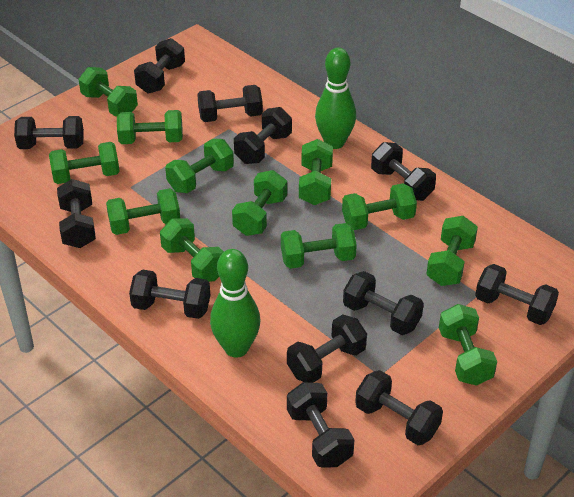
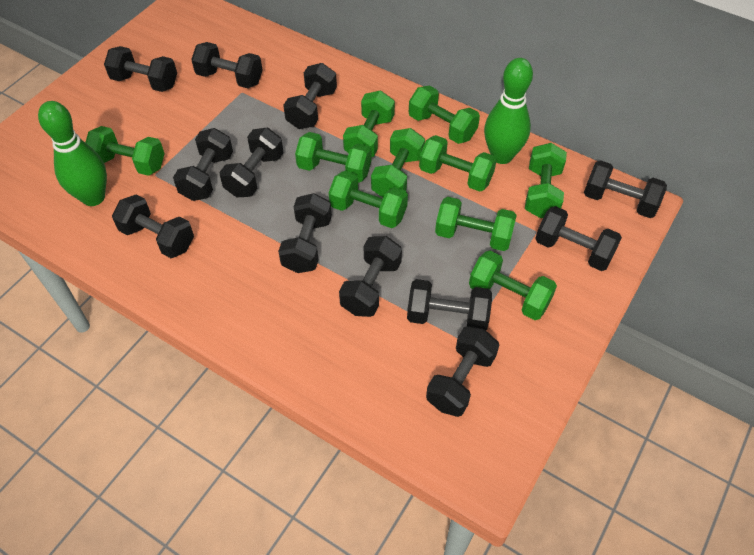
green dumbbell: 12 -> 10

